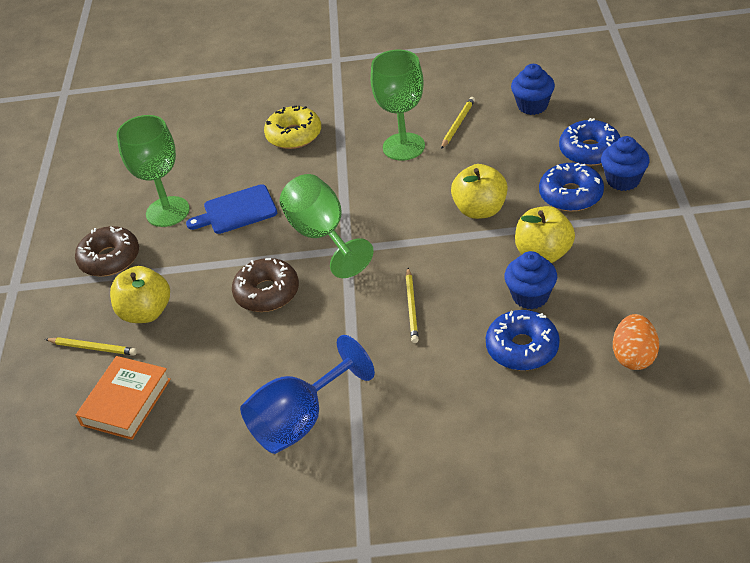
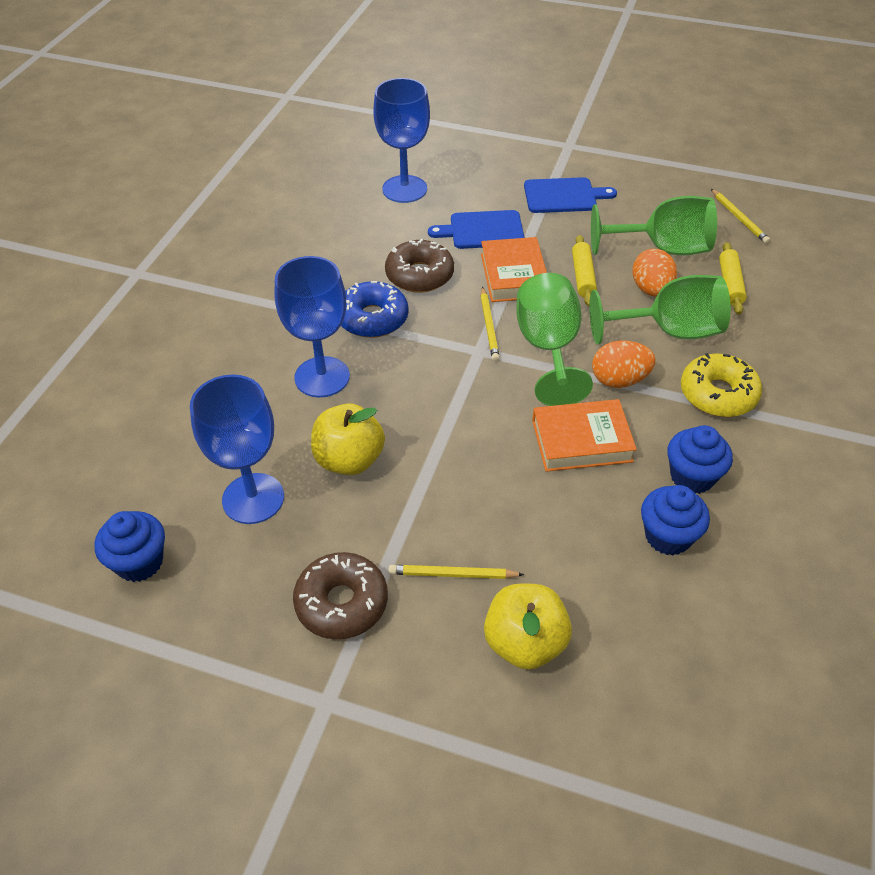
blue cutting board: 1 -> 2
blue donut: 3 -> 1
blue goblet: 1 -> 3
orange book: 1 -> 2
orange egg: 1 -> 2
yellow apple: 3 -> 2
yellow rolling pin: 0 -> 2

